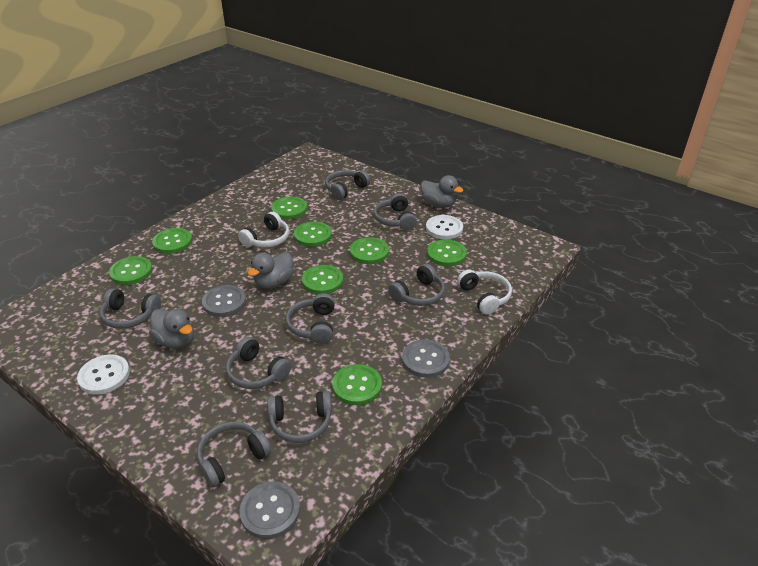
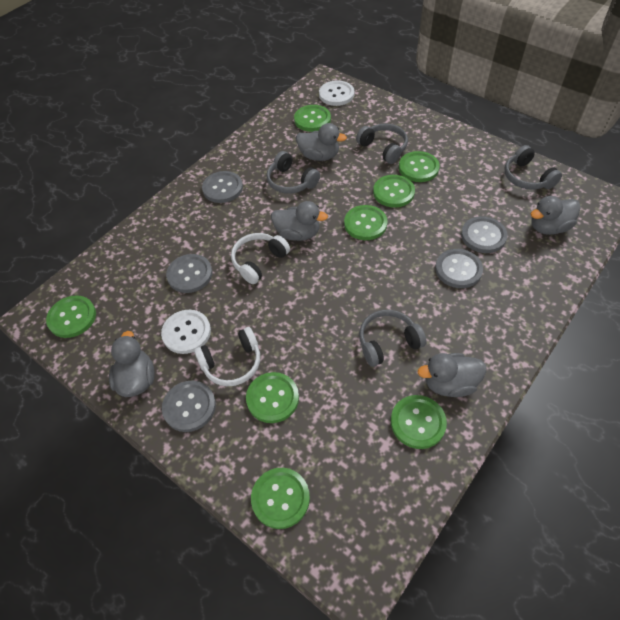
grey button: 3 -> 5
grey duck: 3 -> 5
grey headphones: 8 -> 4

